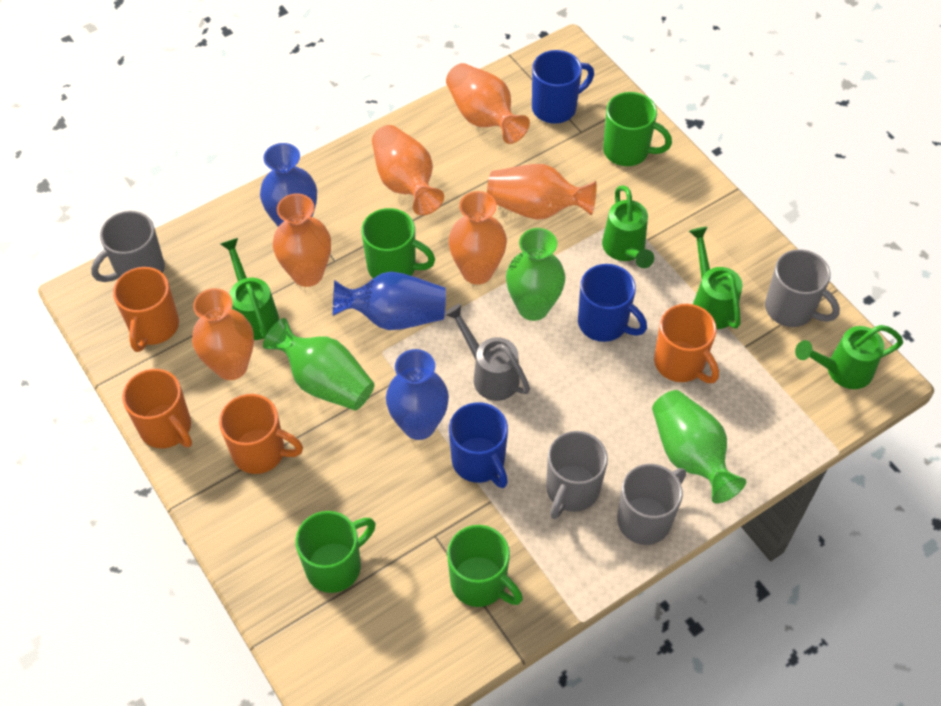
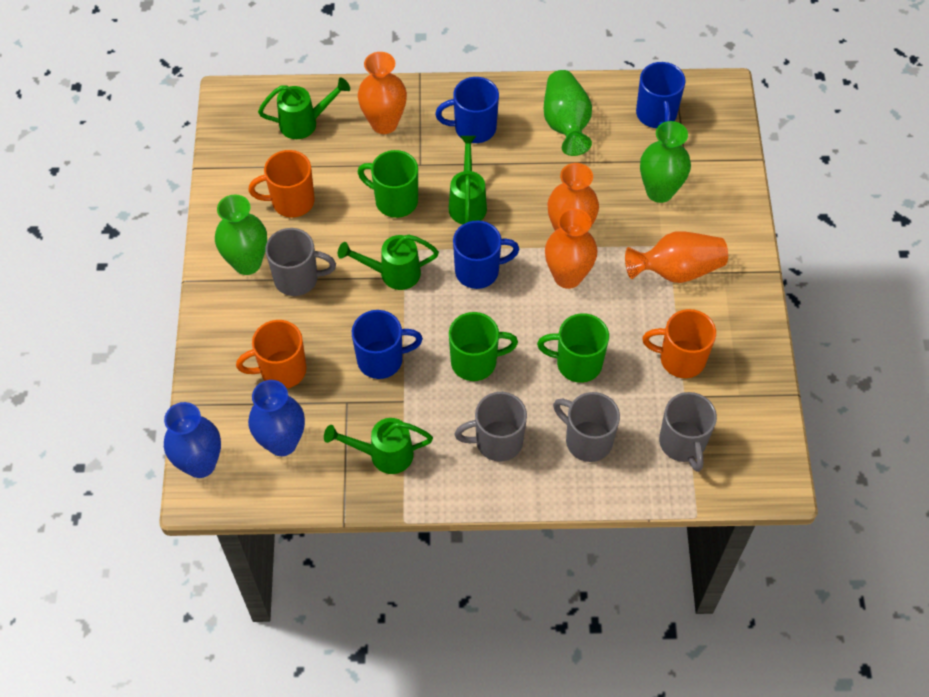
blue mug: 3 -> 4
blue vase: 3 -> 2
green mug: 4 -> 3
grey watering can: 1 -> 0
orange mug: 4 -> 3
orange vase: 6 -> 4

